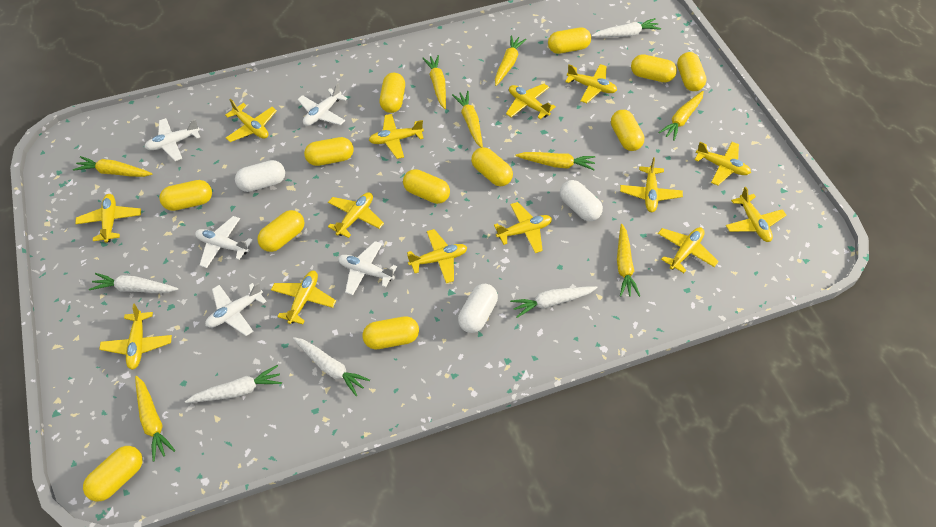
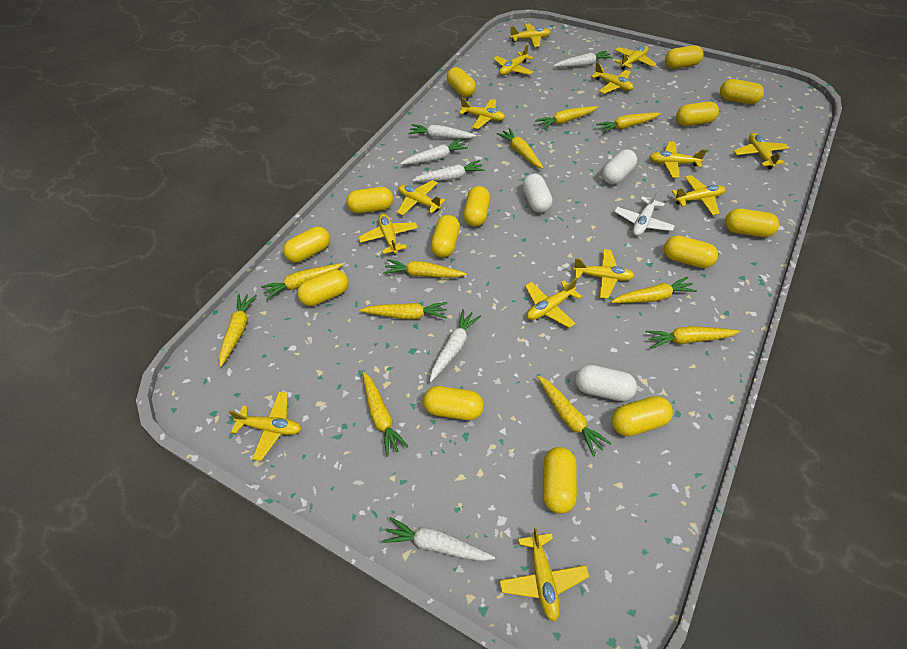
white carrot: 5 -> 6
white plane: 5 -> 1
yellow capsule: 12 -> 14
yellow carrot: 8 -> 11

